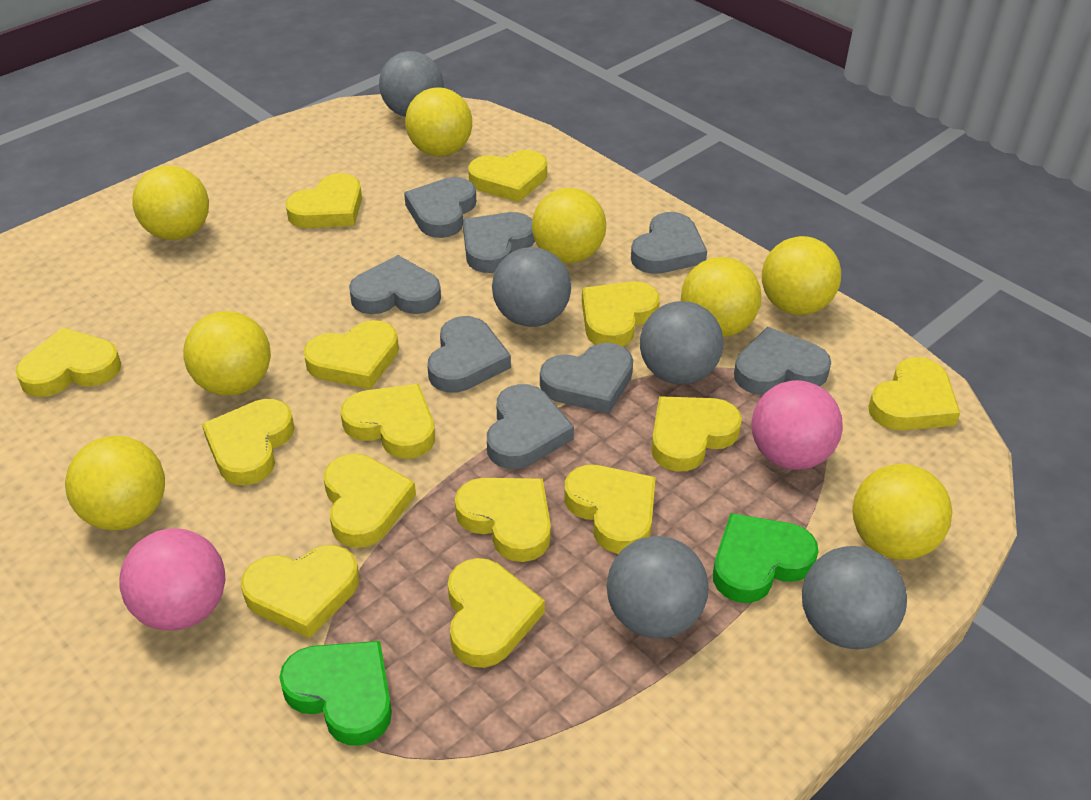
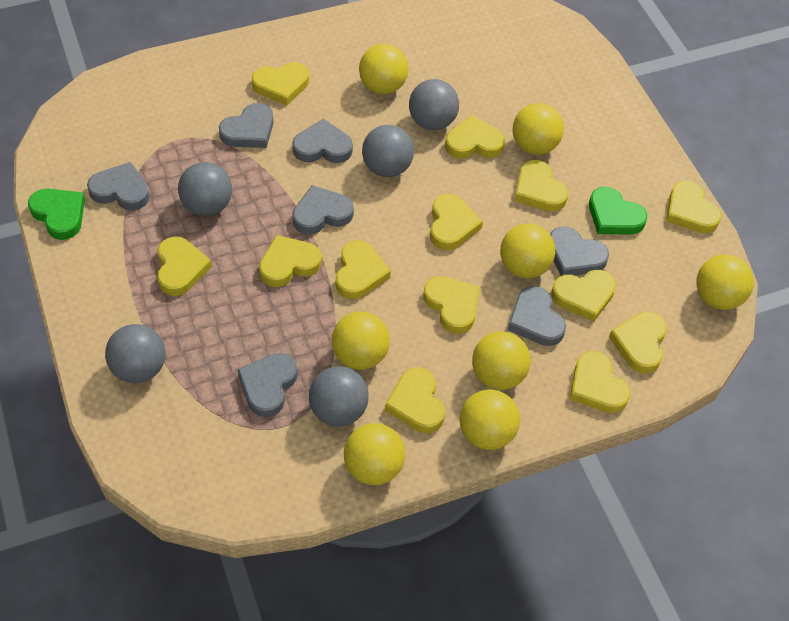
grey heart: 8 -> 7
pink ball: 2 -> 0
yellow heart: 14 -> 13

